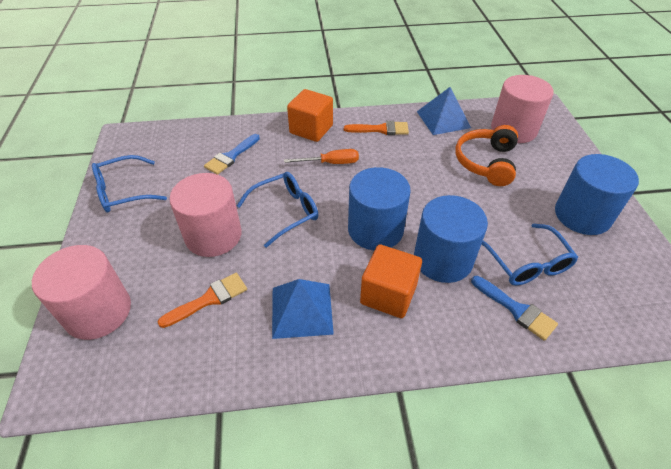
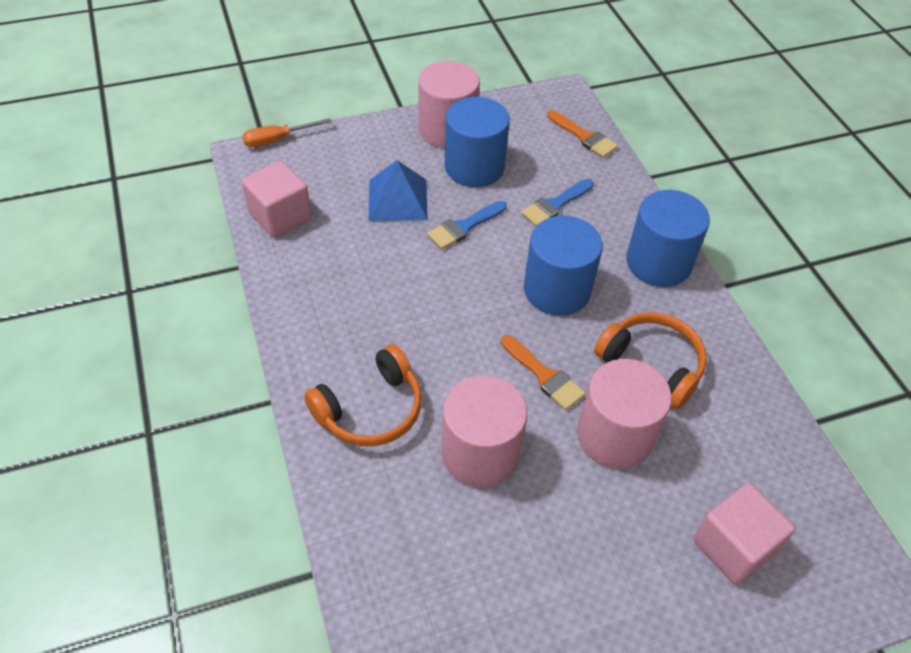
blue glasses: 3 -> 0
blue pyramid: 2 -> 1
orange cube: 2 -> 0
orange headphones: 1 -> 2
pink cube: 0 -> 2

